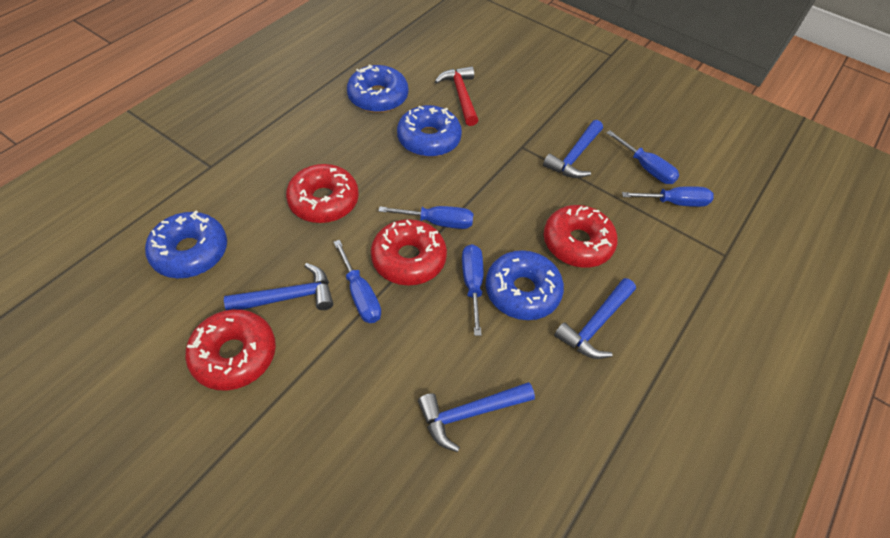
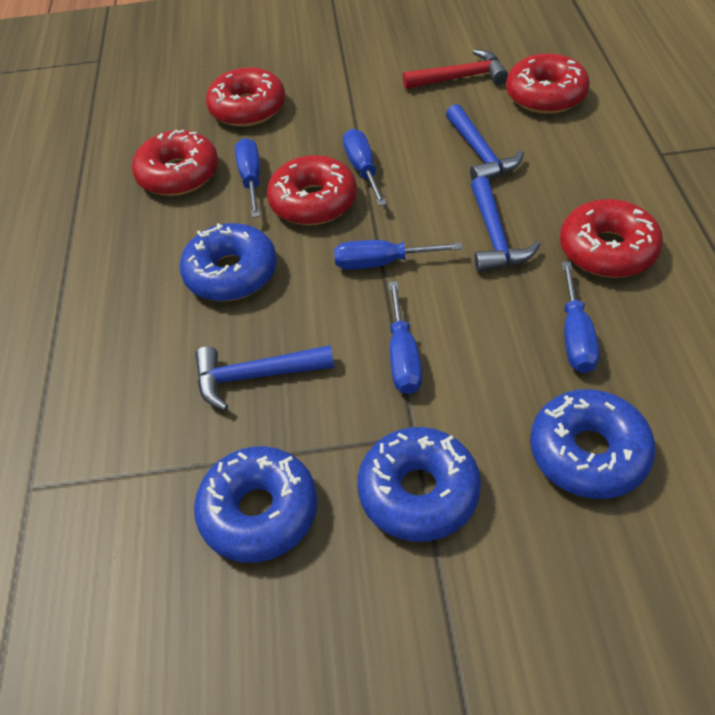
blue hammer: 4 -> 3
red donut: 4 -> 5

